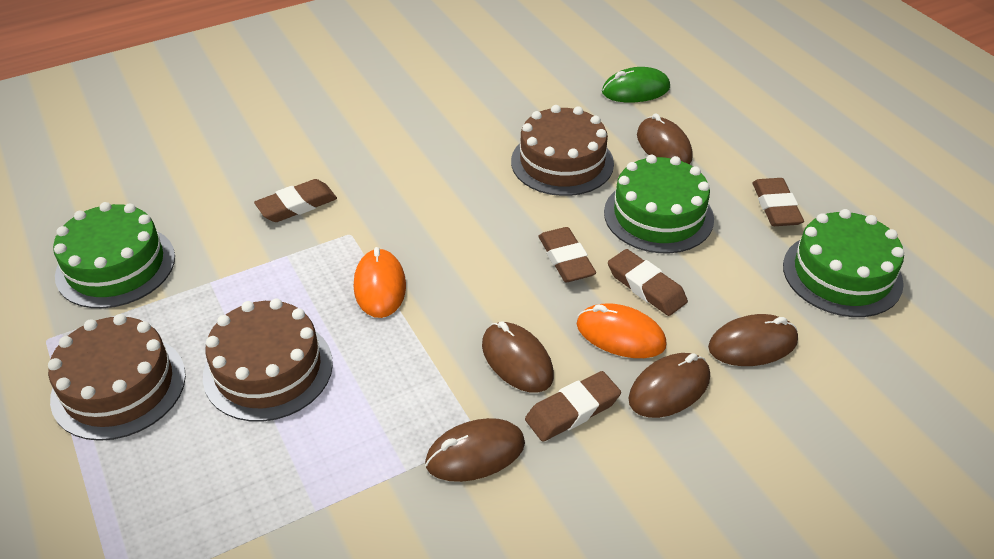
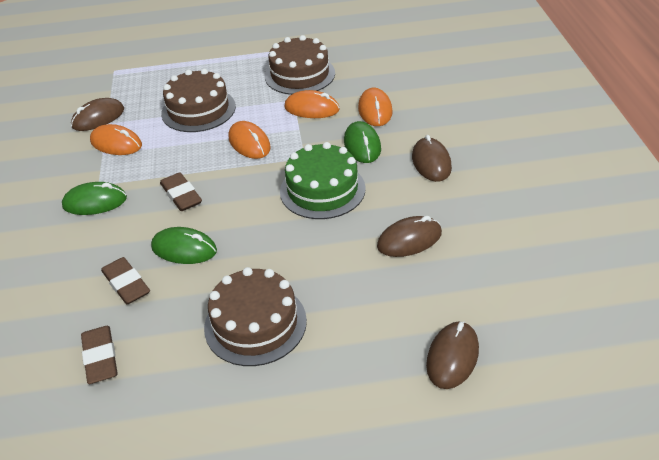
brown eraser: 5 -> 3
brown mouse: 5 -> 4
green cake: 3 -> 1
green mouse: 1 -> 3
orange mouse: 2 -> 4

